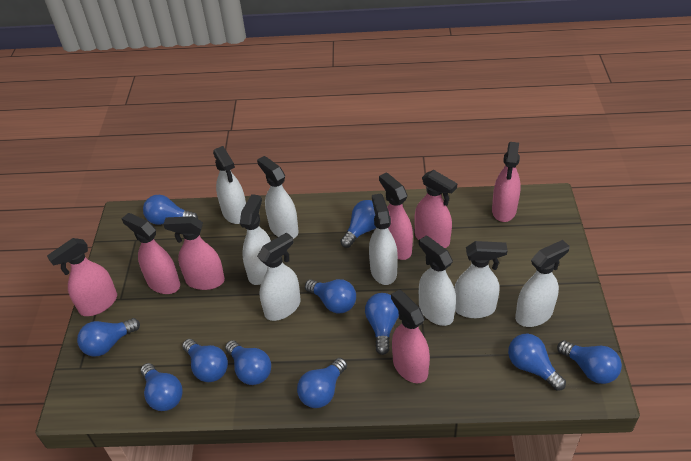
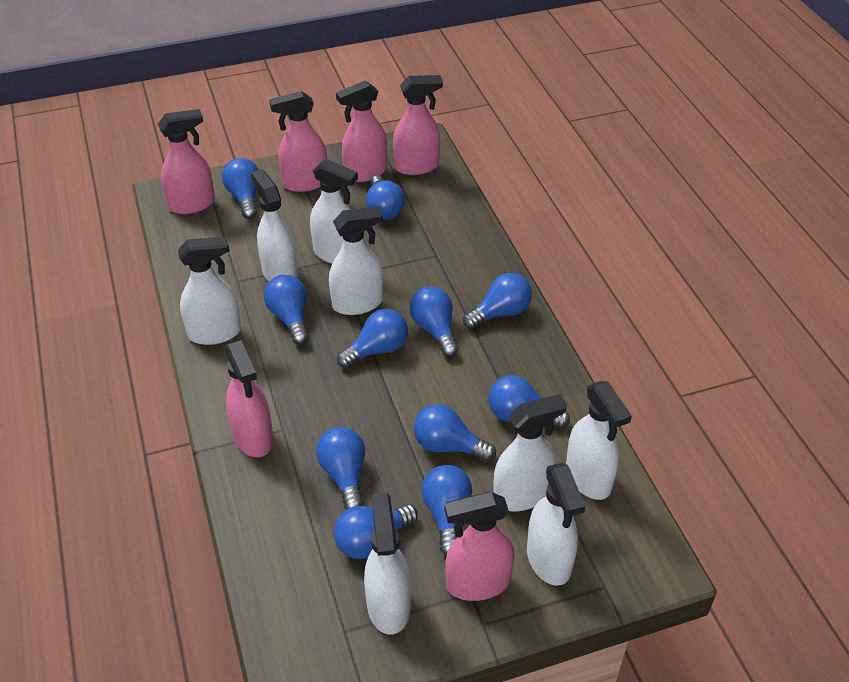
pink spray bottle: 7 -> 6

